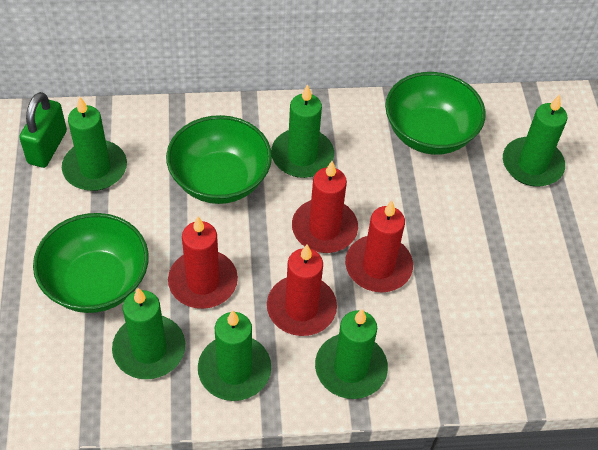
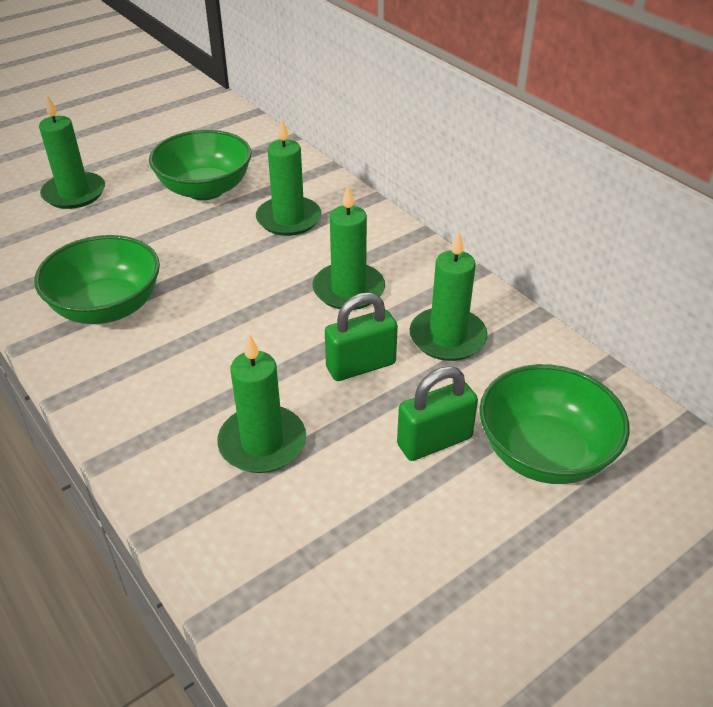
green candle: 6 -> 5
green padlock: 1 -> 2
red candle: 4 -> 0

